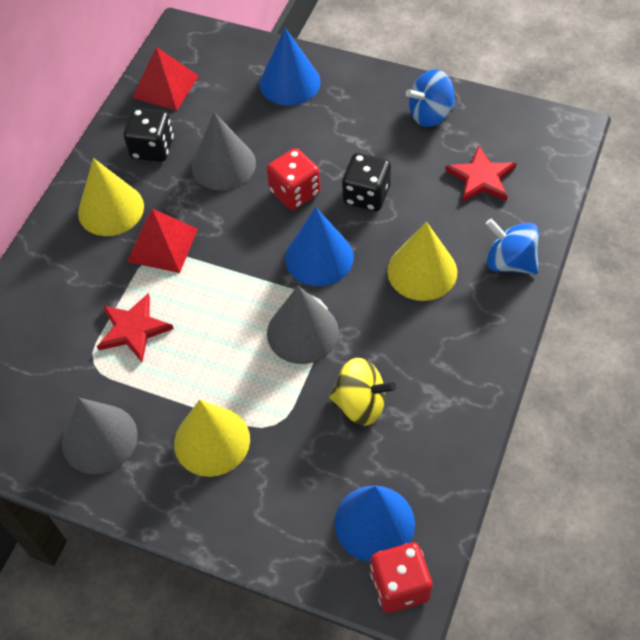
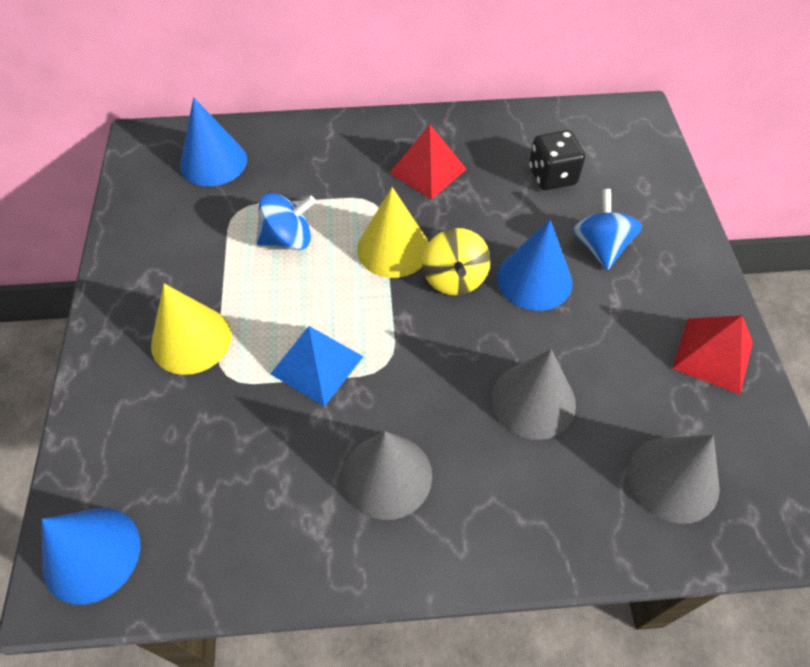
black dice: 2 -> 1
blue pyramid: 0 -> 1
red dice: 2 -> 0
red star: 2 -> 0
yellow cone: 3 -> 2

